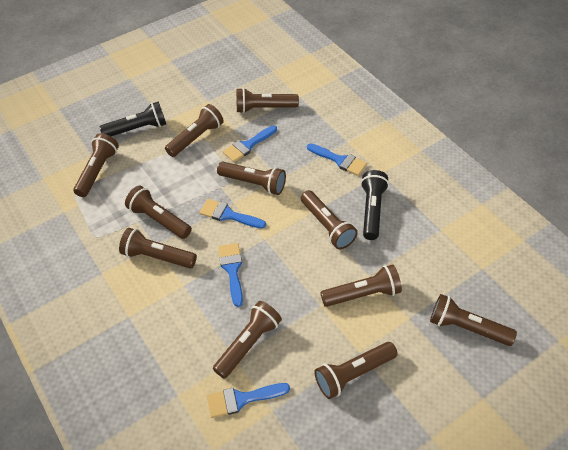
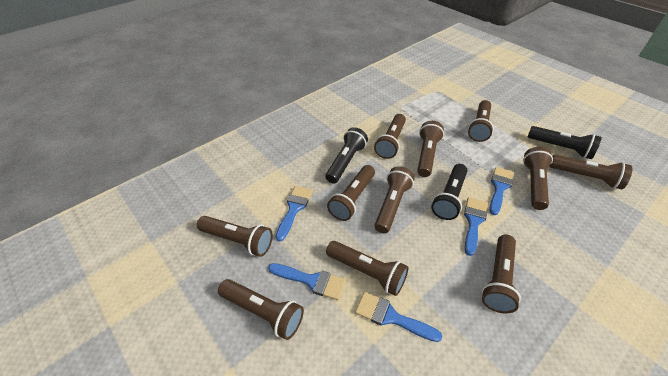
black flashlight: 2 -> 3

